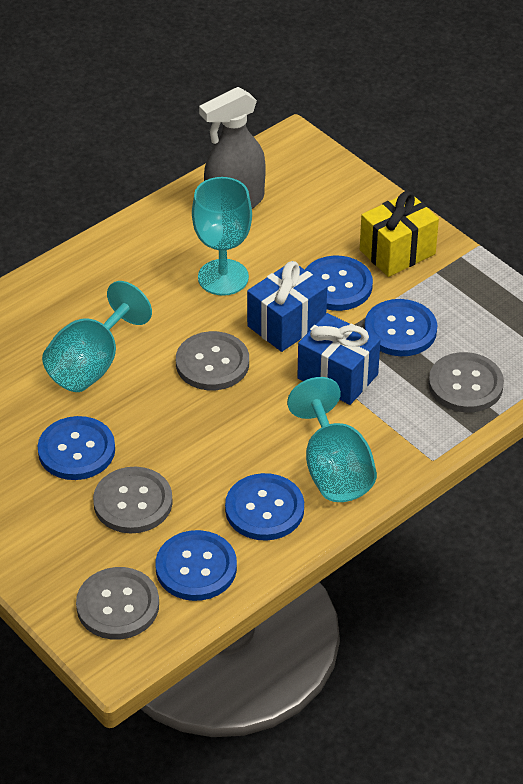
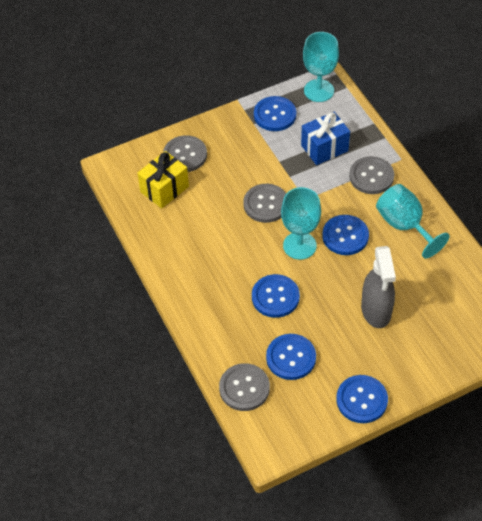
blue gift: 2 -> 1

